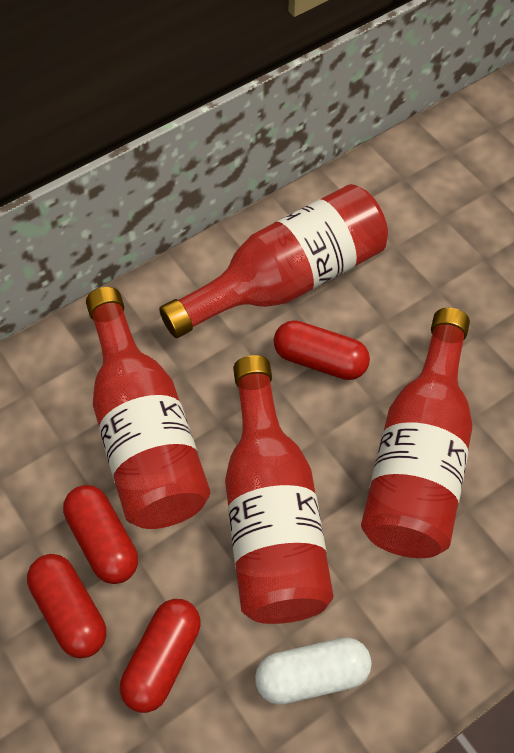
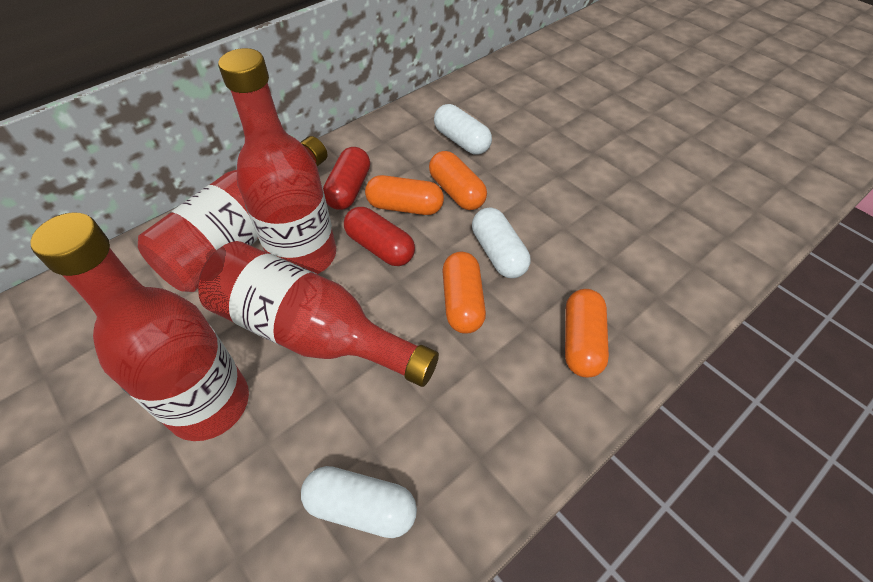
orange capsule: 0 -> 4
red capsule: 4 -> 2
white capsule: 1 -> 3

